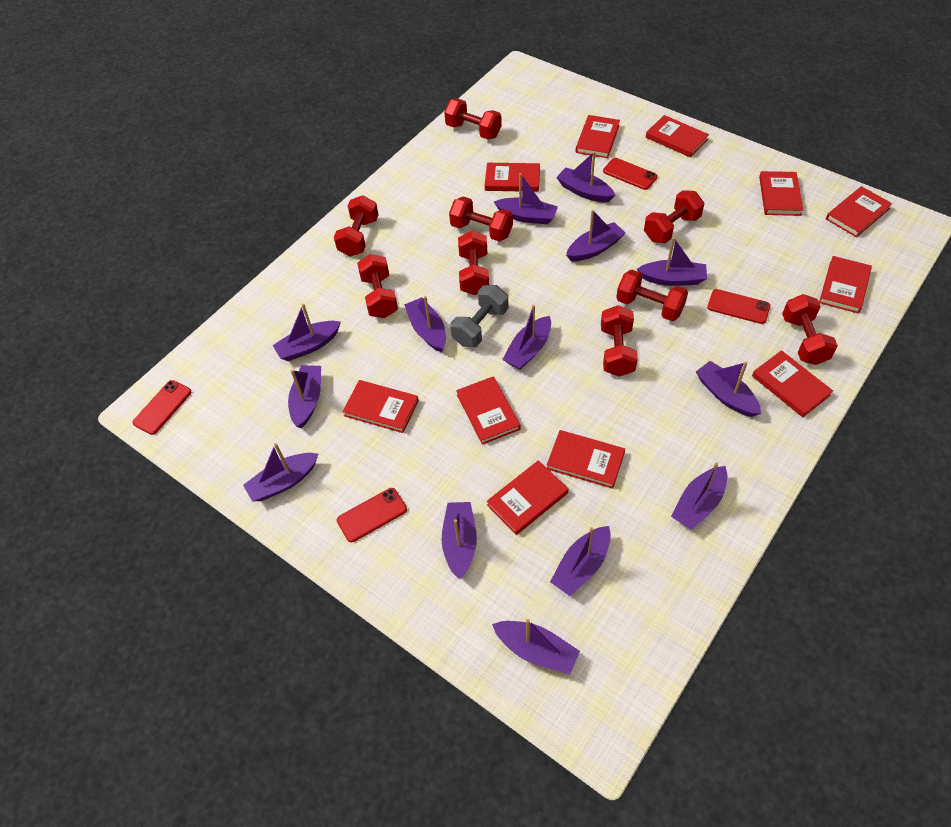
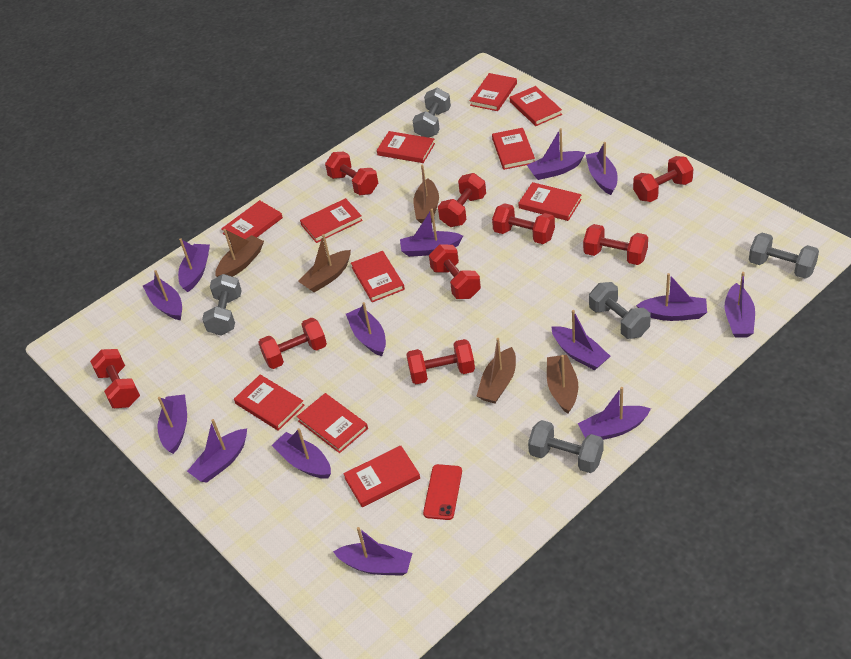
brown boat: 0 -> 5
grey dumbbell: 1 -> 5
red phone: 4 -> 1

